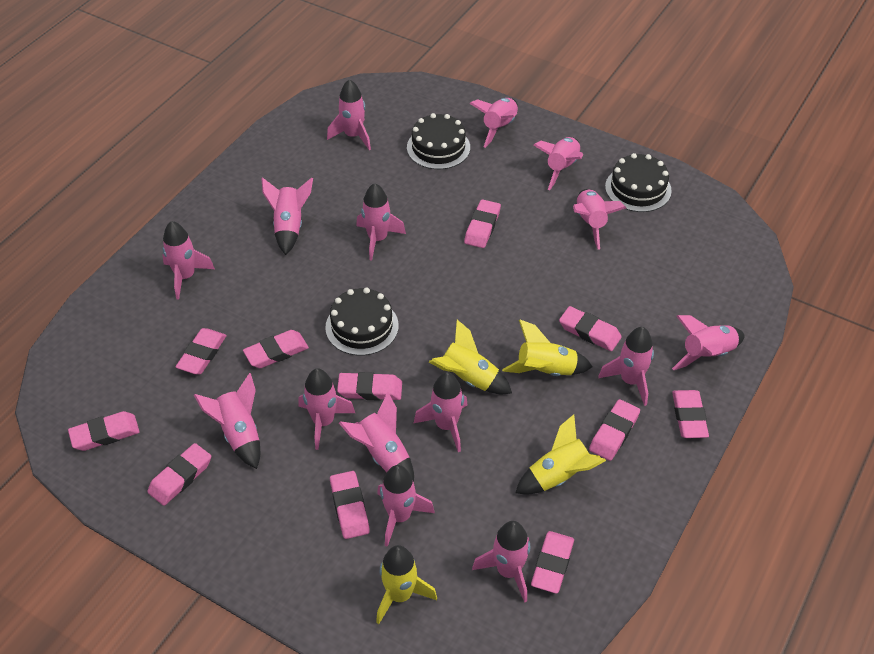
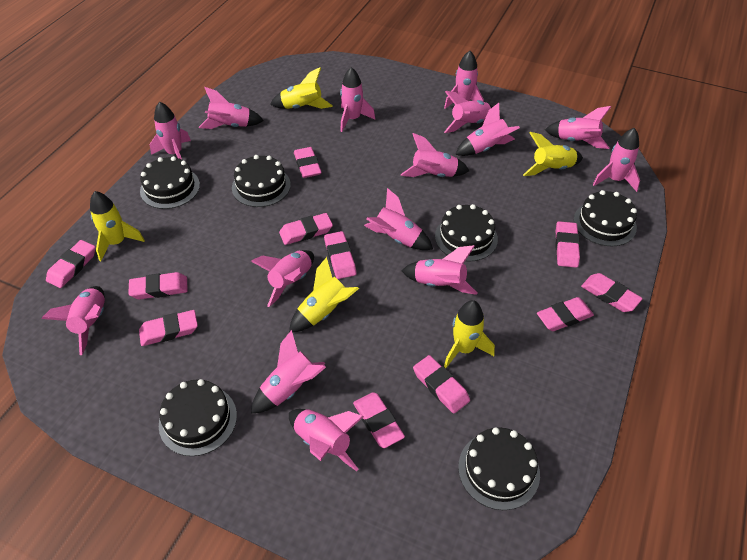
black cake: 3 -> 6
yellow rocket: 4 -> 5

